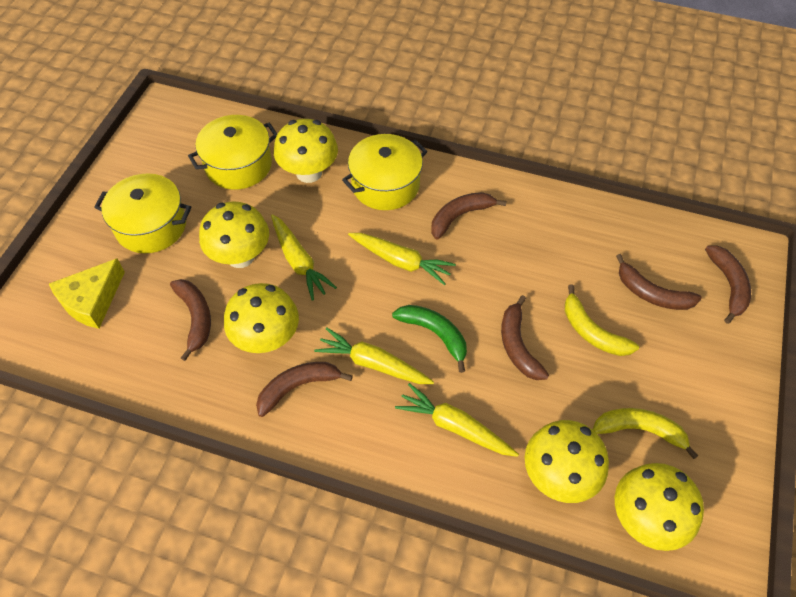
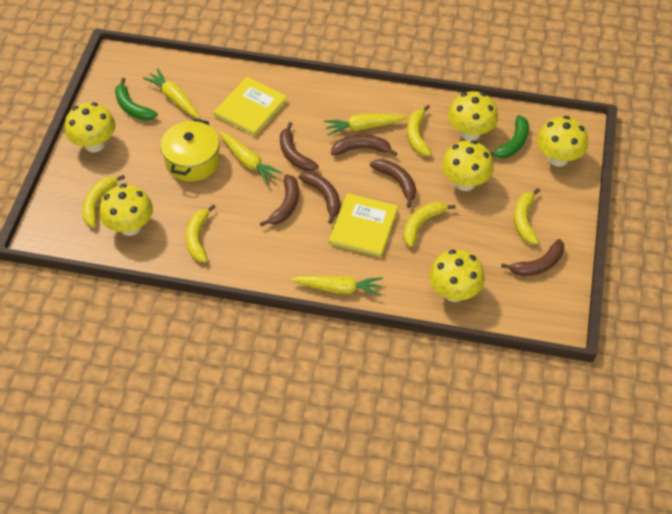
green banana: 1 -> 2
yellow banana: 2 -> 5
yellow book: 0 -> 2
yellow cheese: 1 -> 0
yellow mushroom: 5 -> 6
yellow pot: 3 -> 1

